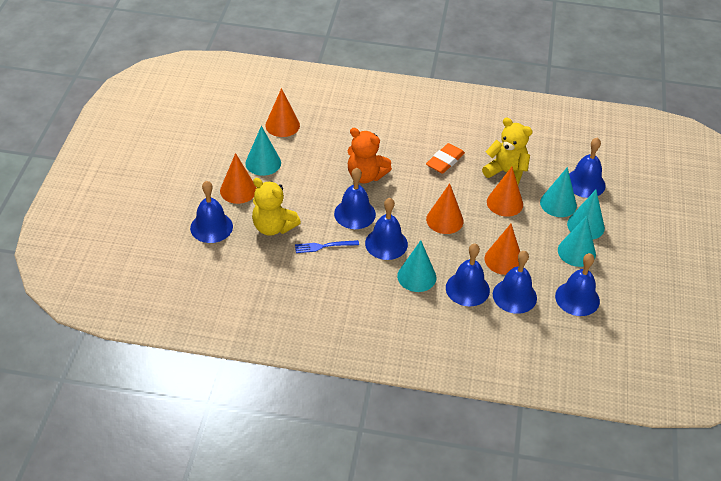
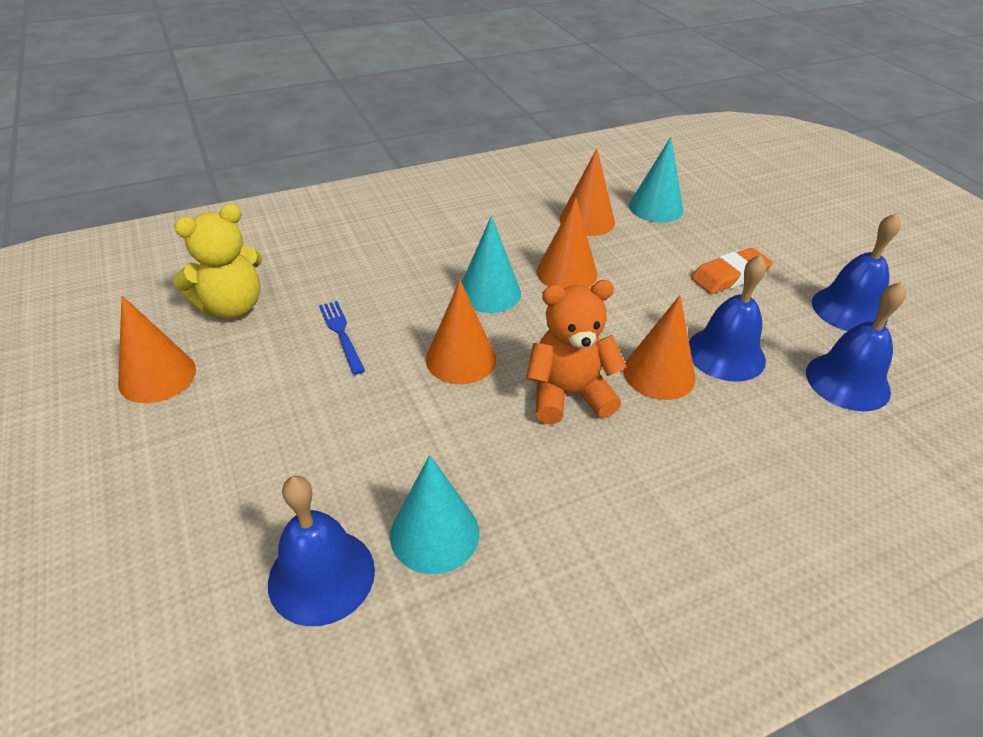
blue bell: 7 -> 4
turquoise cone: 5 -> 3
yellow teddy bear: 2 -> 1

